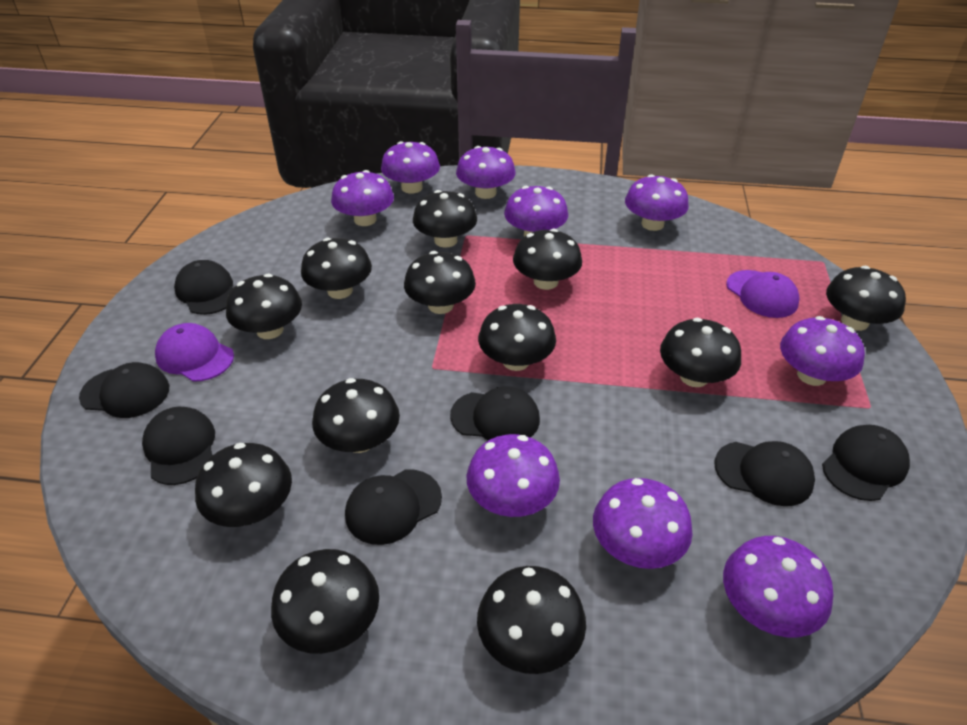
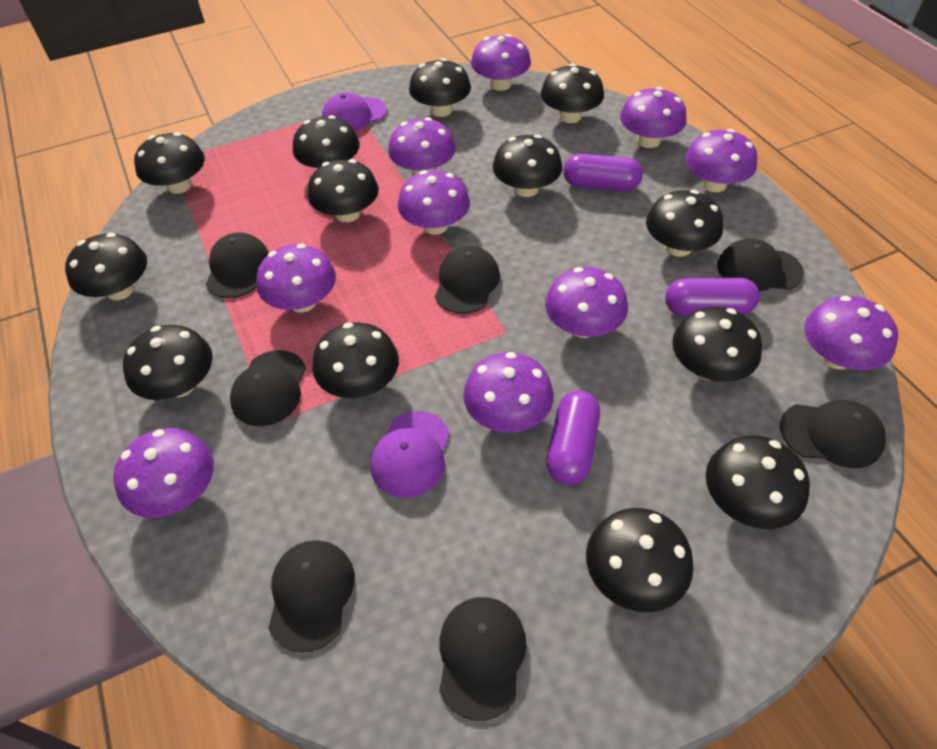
black mushroom: 12 -> 13
purple capsule: 0 -> 3
purple mushroom: 9 -> 10

